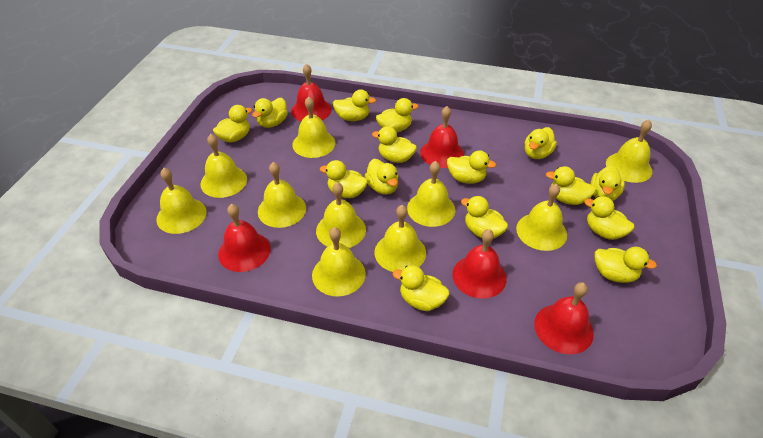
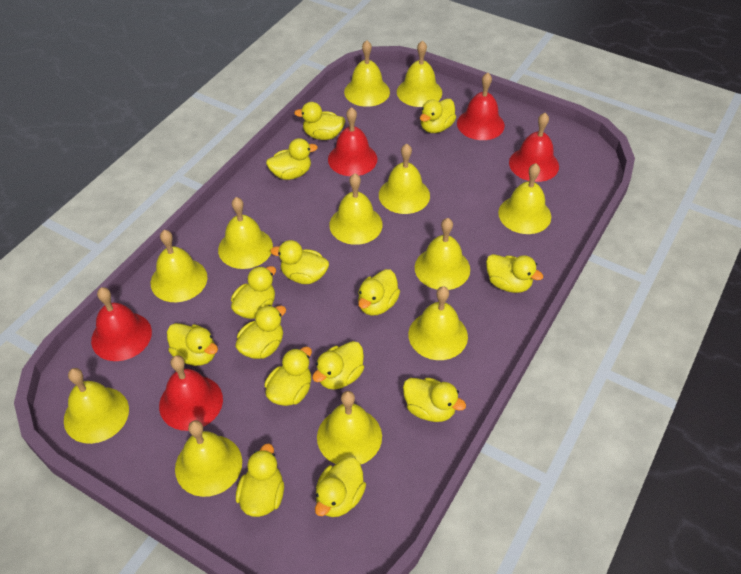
yellow bell: 10 -> 12
yellow duck: 15 -> 14

